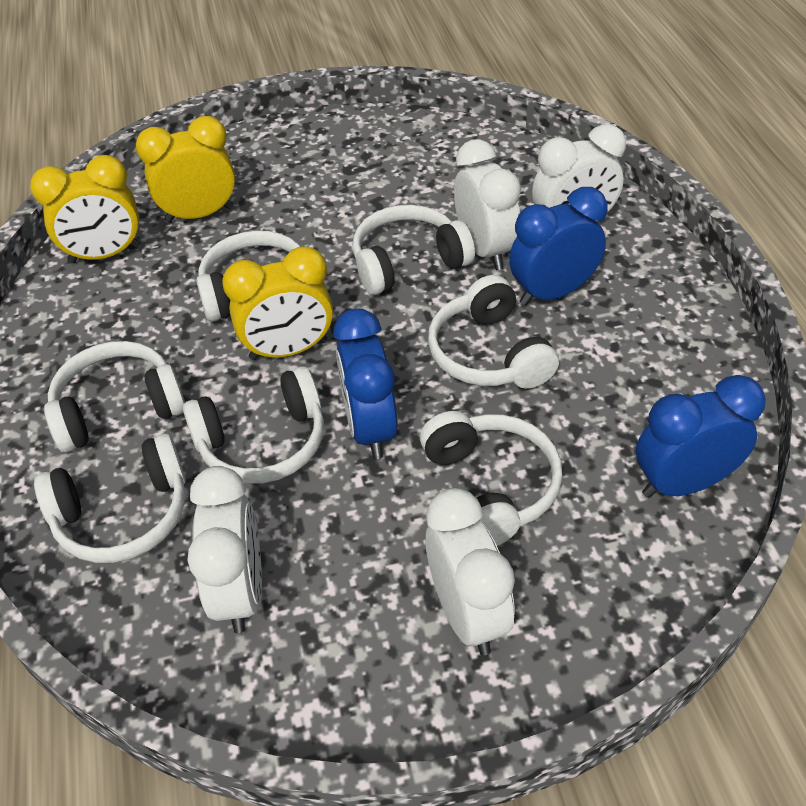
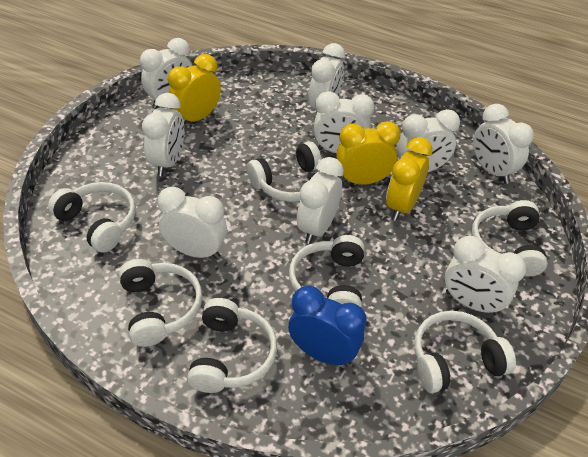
blue clock: 3 -> 1
white clock: 4 -> 9

